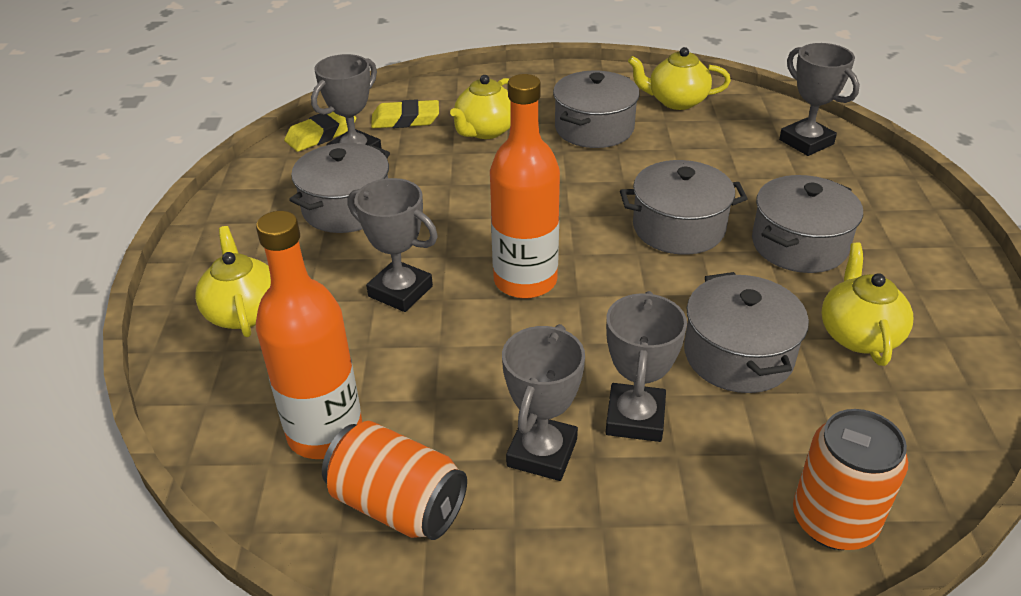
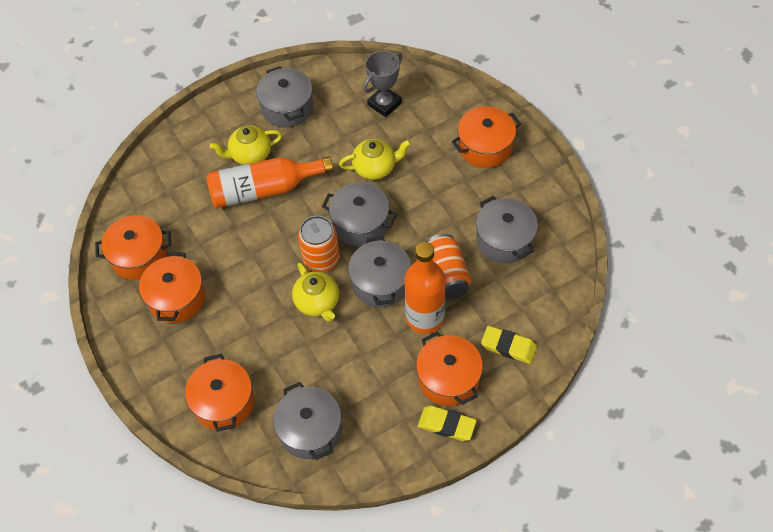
grey trophy: 5 -> 1
orange pot: 0 -> 5
yellow teapot: 4 -> 3

